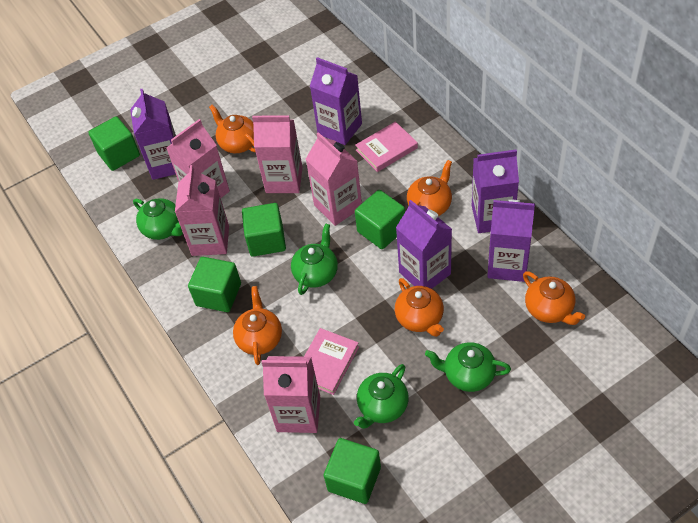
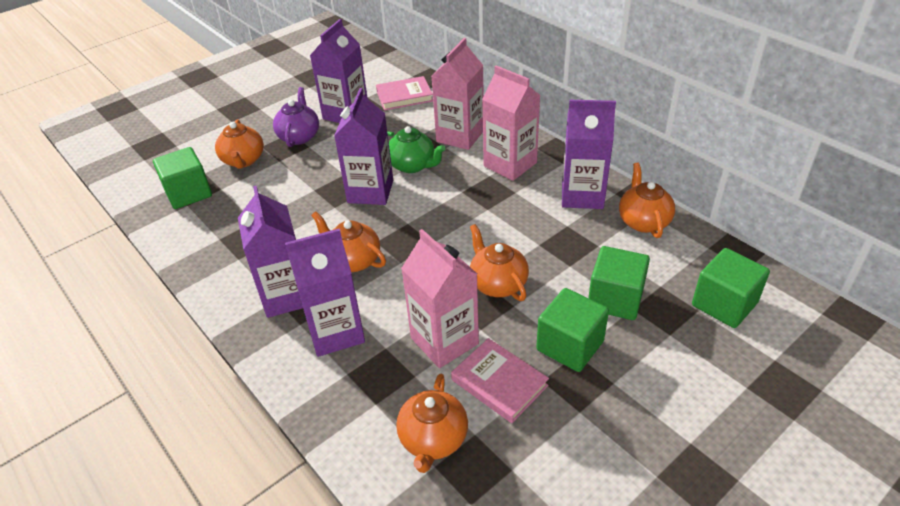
green cube: 5 -> 4
green teapot: 4 -> 1
pink carton: 5 -> 3
purple teapot: 0 -> 1

